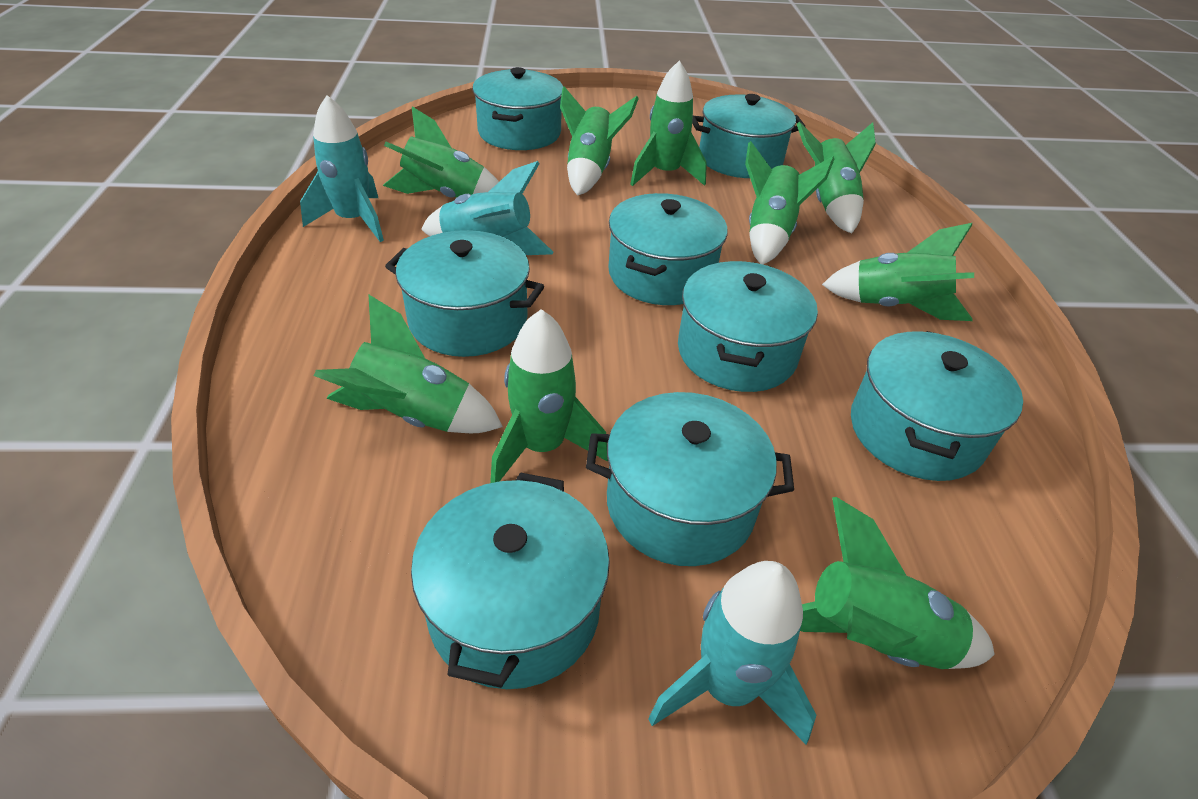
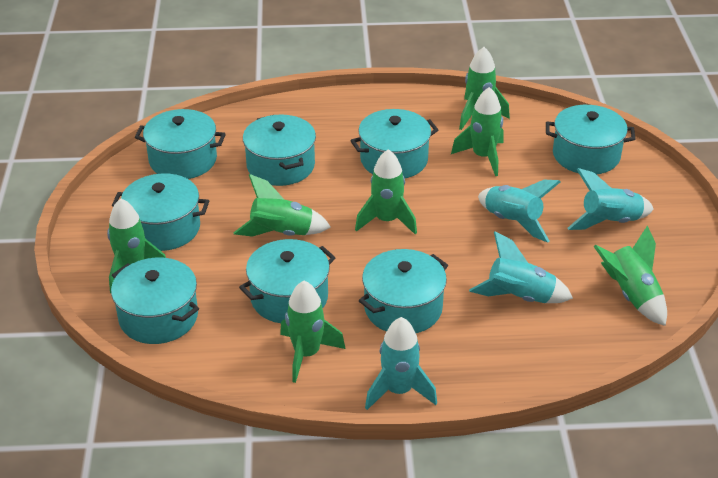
green rocket: 9 -> 7
turquoise rocket: 3 -> 4

